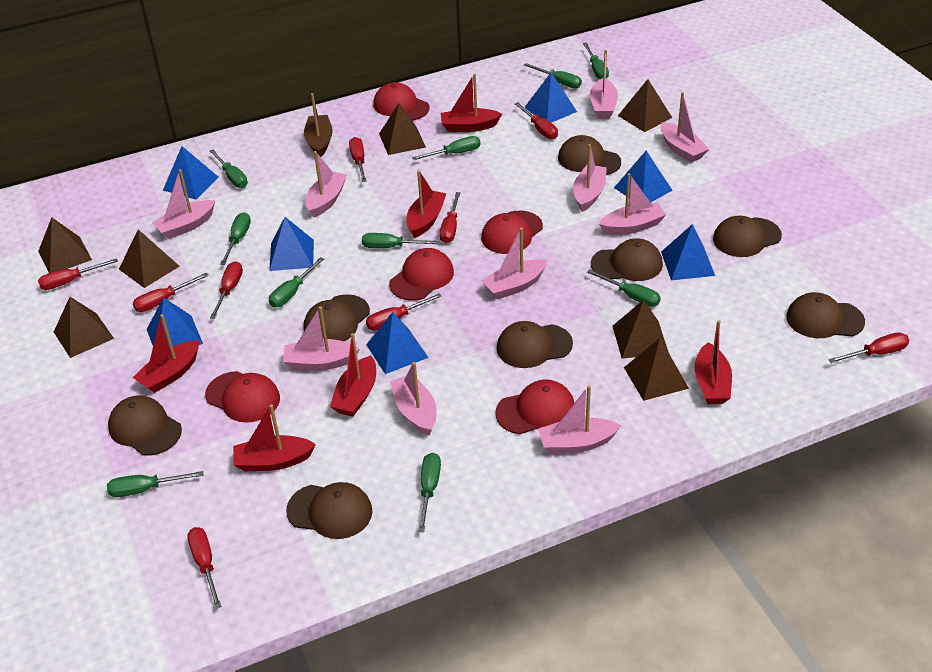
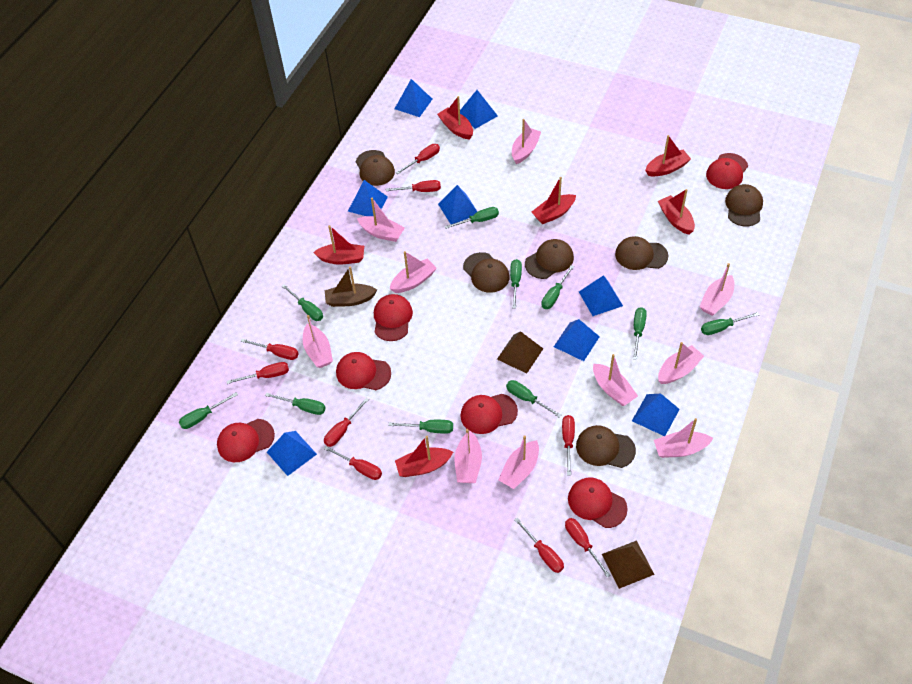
blue pyramid: 7 -> 8
brown cap: 8 -> 6
brown pyramid: 7 -> 2
red cap: 5 -> 6

